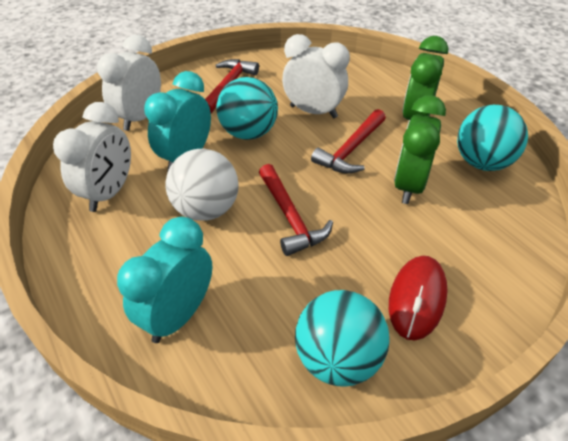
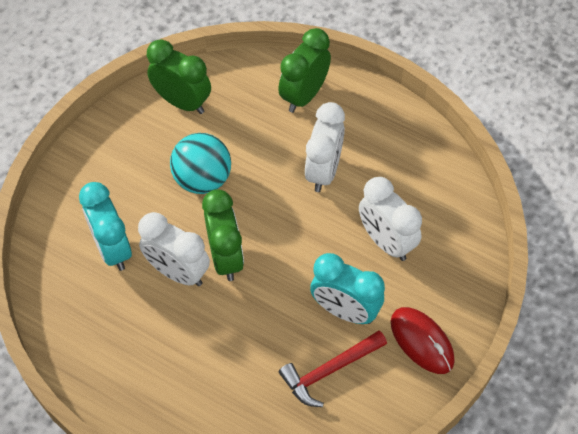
green clock: 2 -> 3
red hammer: 3 -> 1
turquoise ball: 3 -> 1
white ball: 1 -> 0

